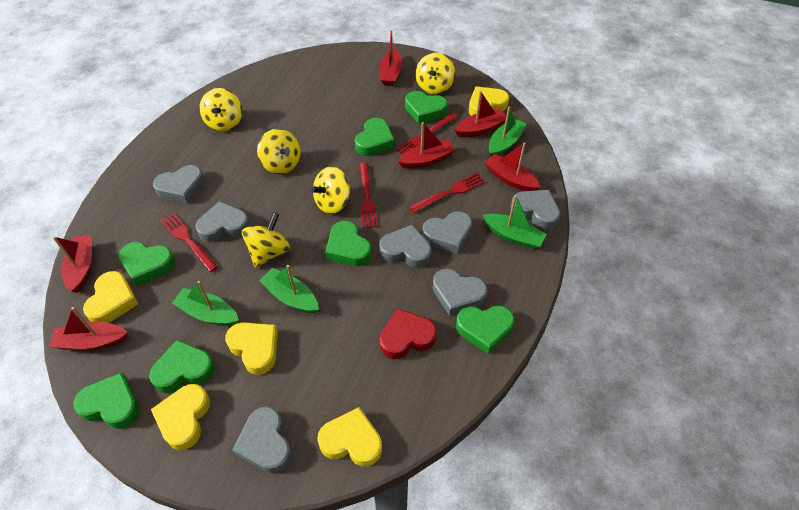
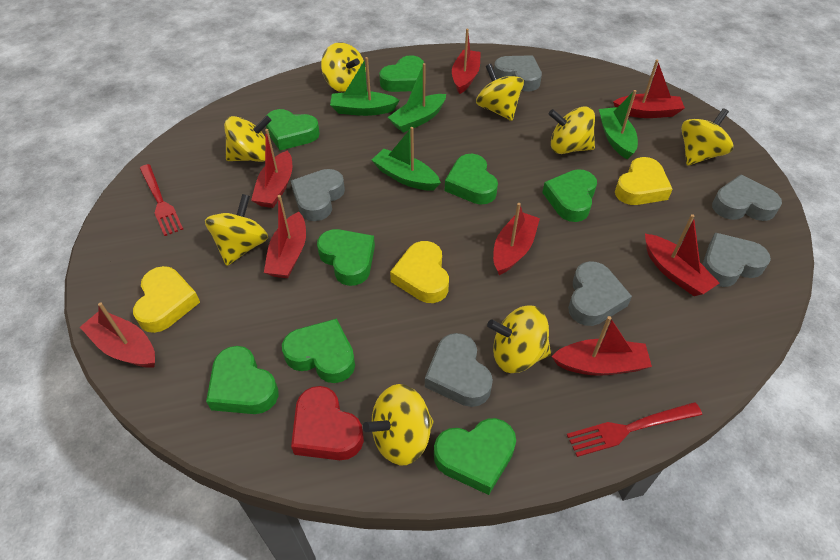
green heart: 7 -> 8
grey heart: 7 -> 6
red boat: 6 -> 8
red fork: 4 -> 2
yellow heart: 5 -> 3
yellow spinning top: 5 -> 8

